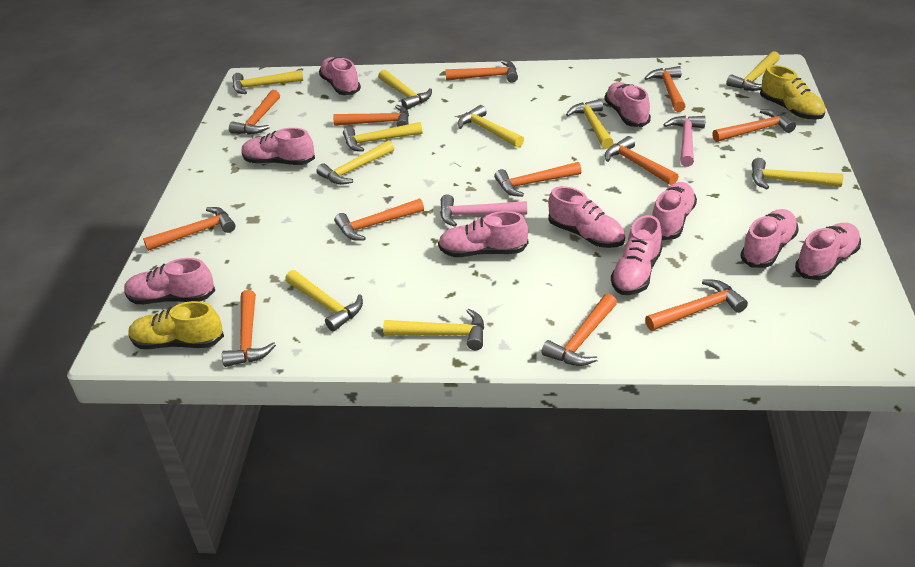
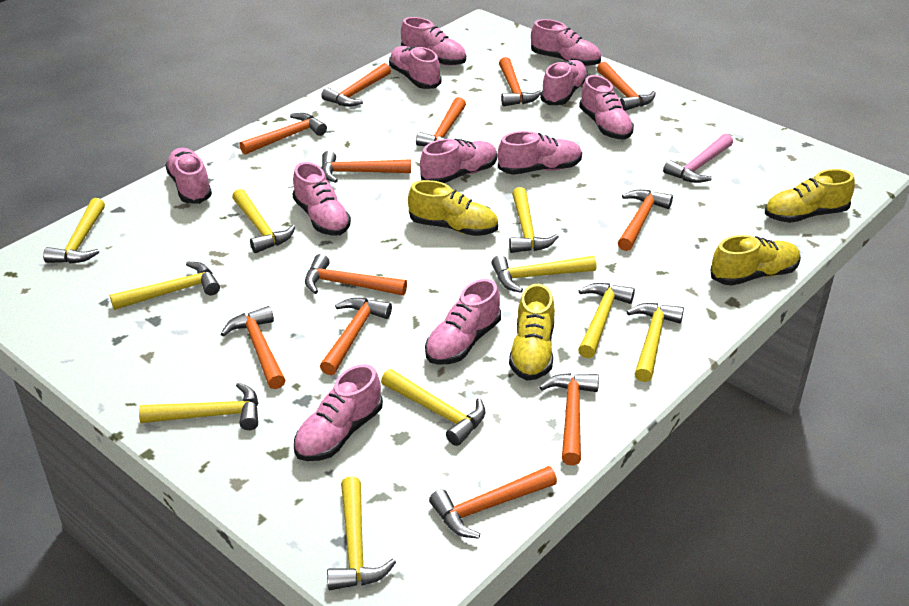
pink hammer: 2 -> 1
pink shoe: 10 -> 11
yellow shoe: 2 -> 4

